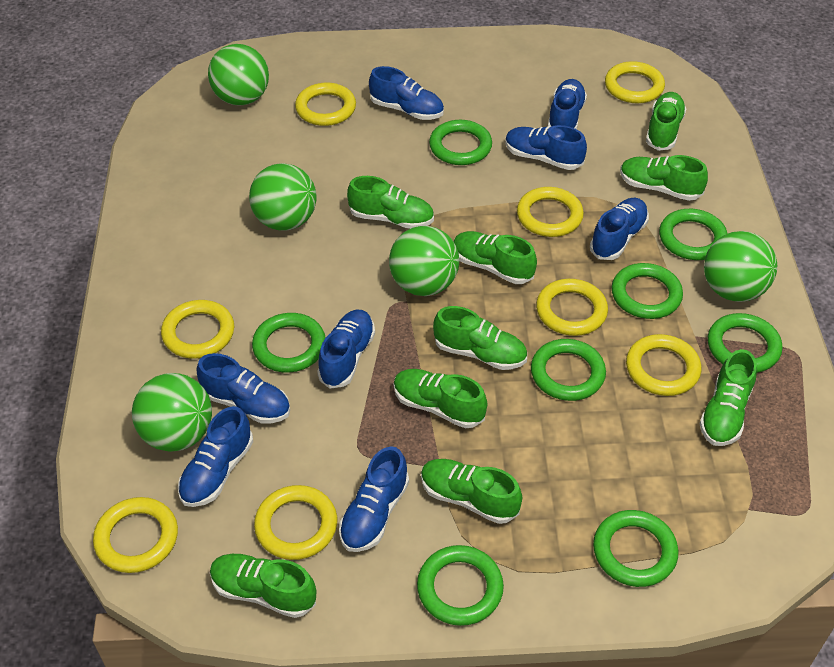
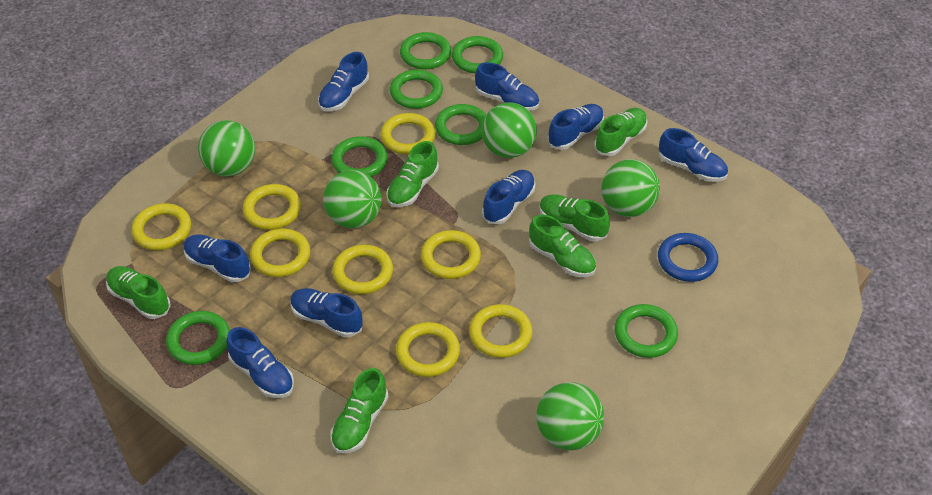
blue ring: 0 -> 1
green ring: 8 -> 7
green shoe: 9 -> 6

